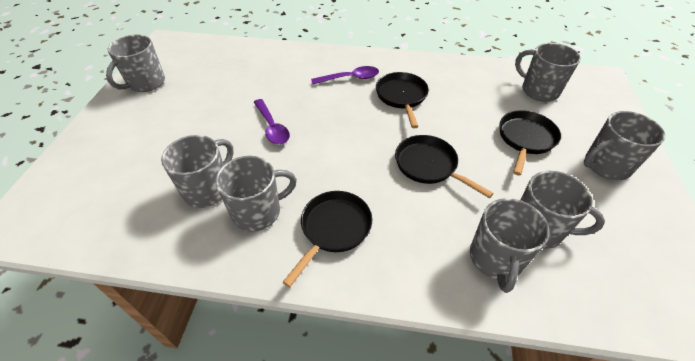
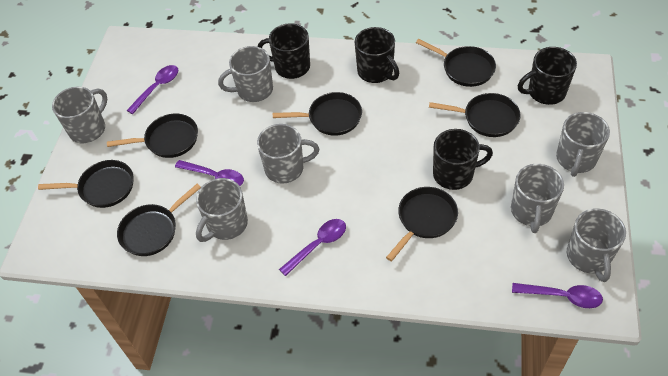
black mug: 0 -> 4
black pan: 4 -> 7
purple spoon: 2 -> 4

